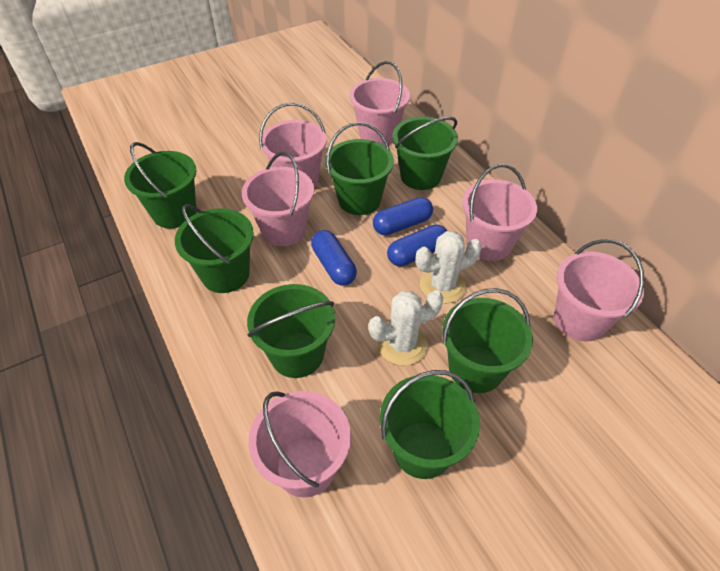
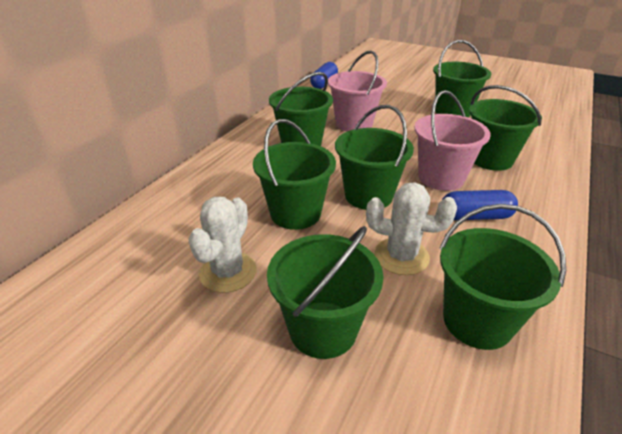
blue capsule: 3 -> 2
pink bucket: 6 -> 2

